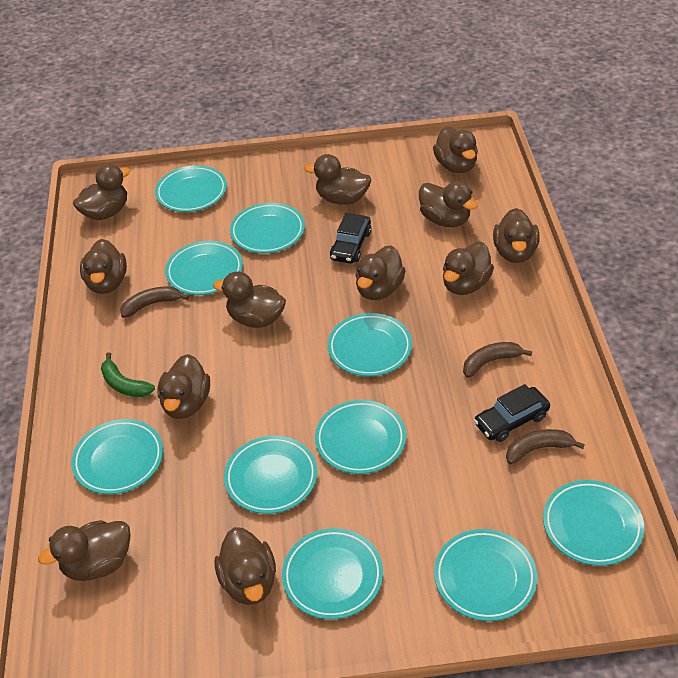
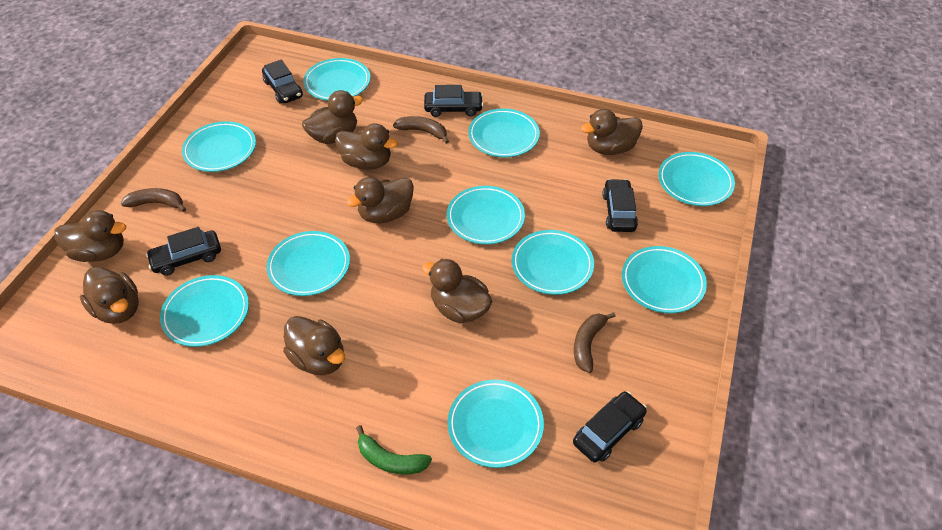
black car: 2 -> 5
brown duck: 12 -> 8

